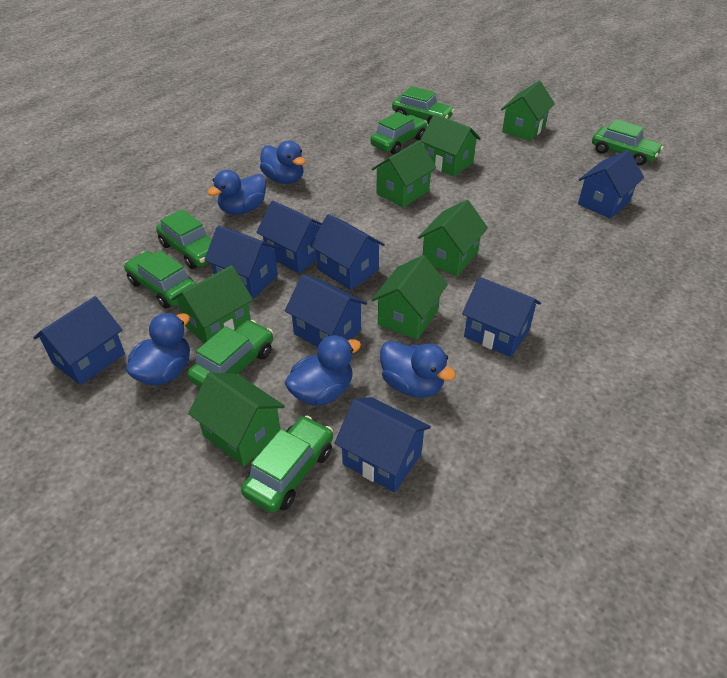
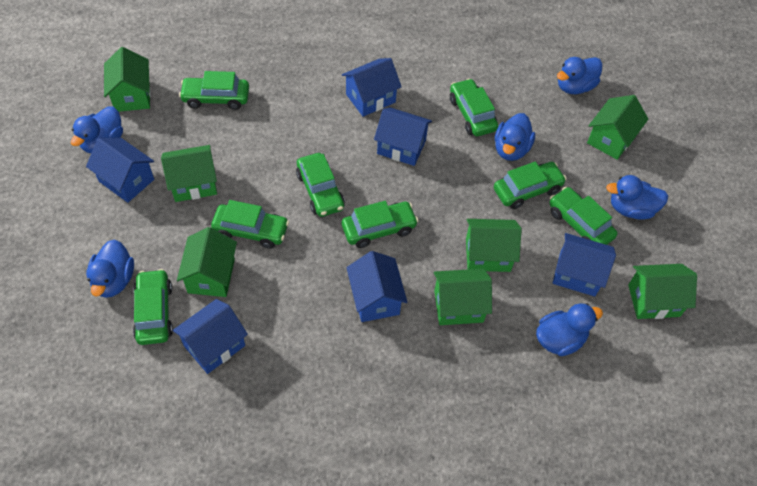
blue duck: 5 -> 6
blue house: 8 -> 6
green car: 7 -> 8

